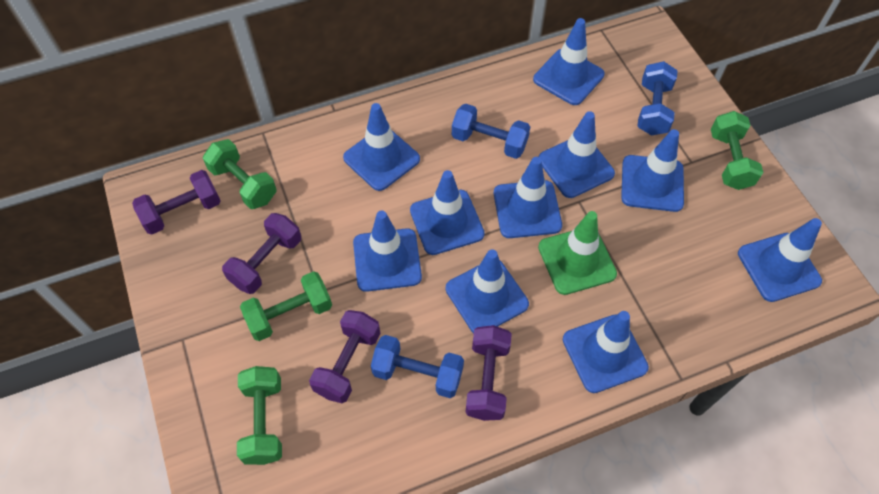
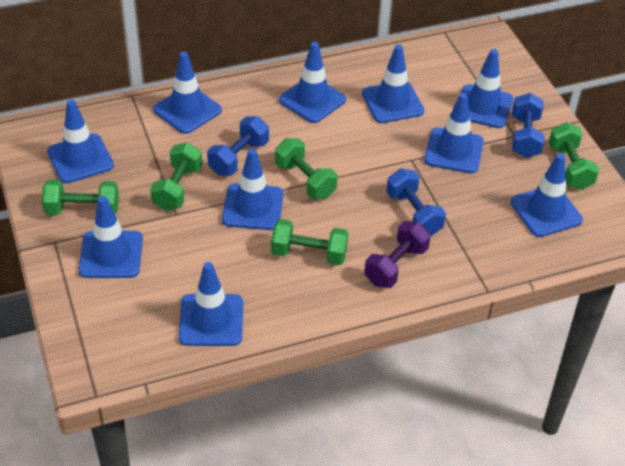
green dumbbell: 4 -> 5
green traffic cone: 1 -> 0
purple dumbbell: 4 -> 1

